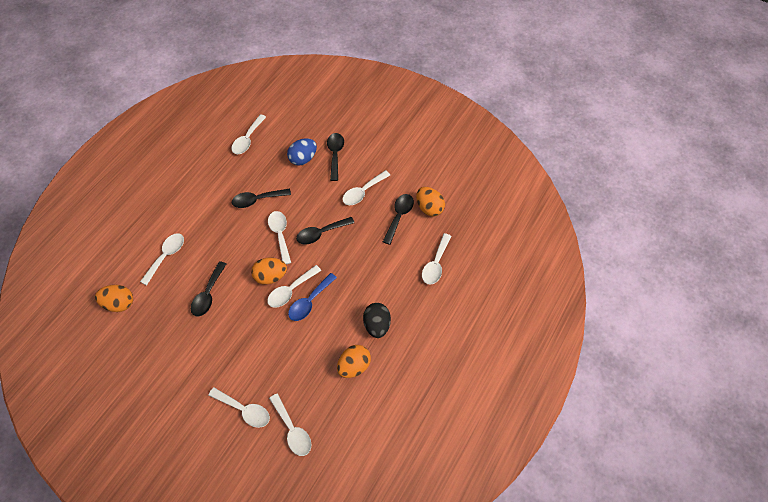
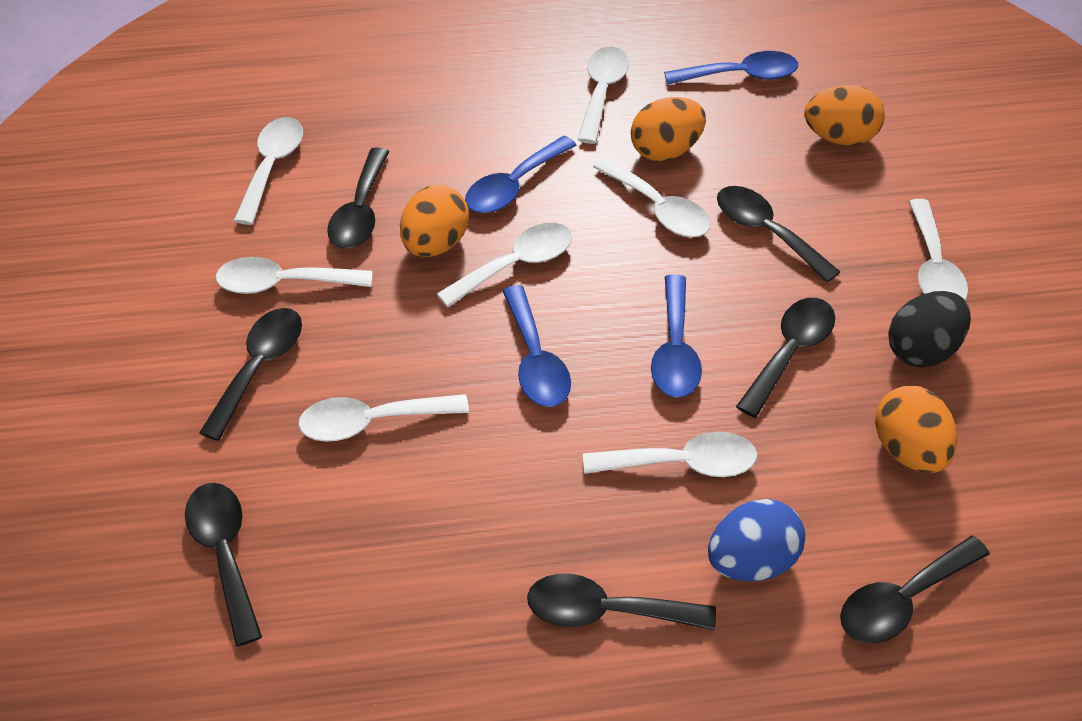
black spoon: 5 -> 7
blue spoon: 1 -> 4

